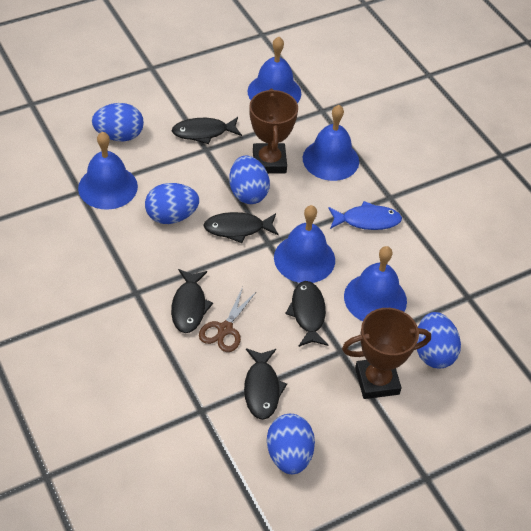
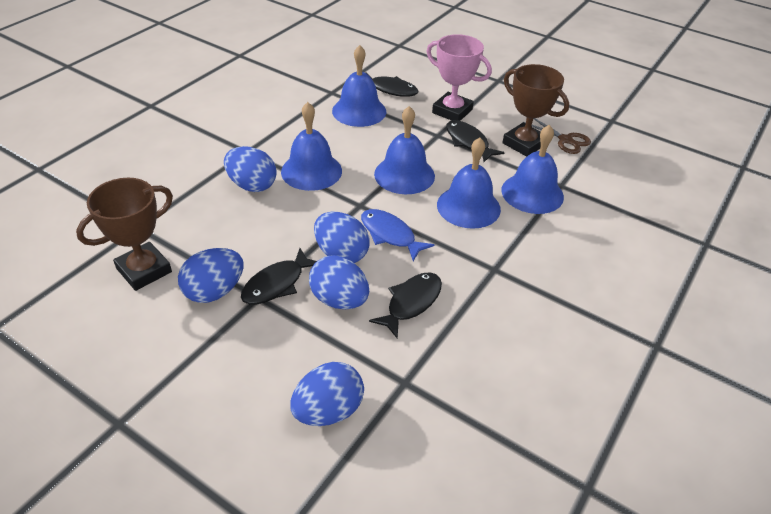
black fish: 5 -> 4
pink trophy: 0 -> 1

